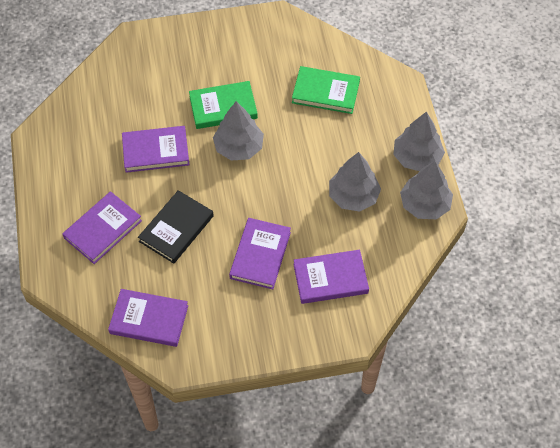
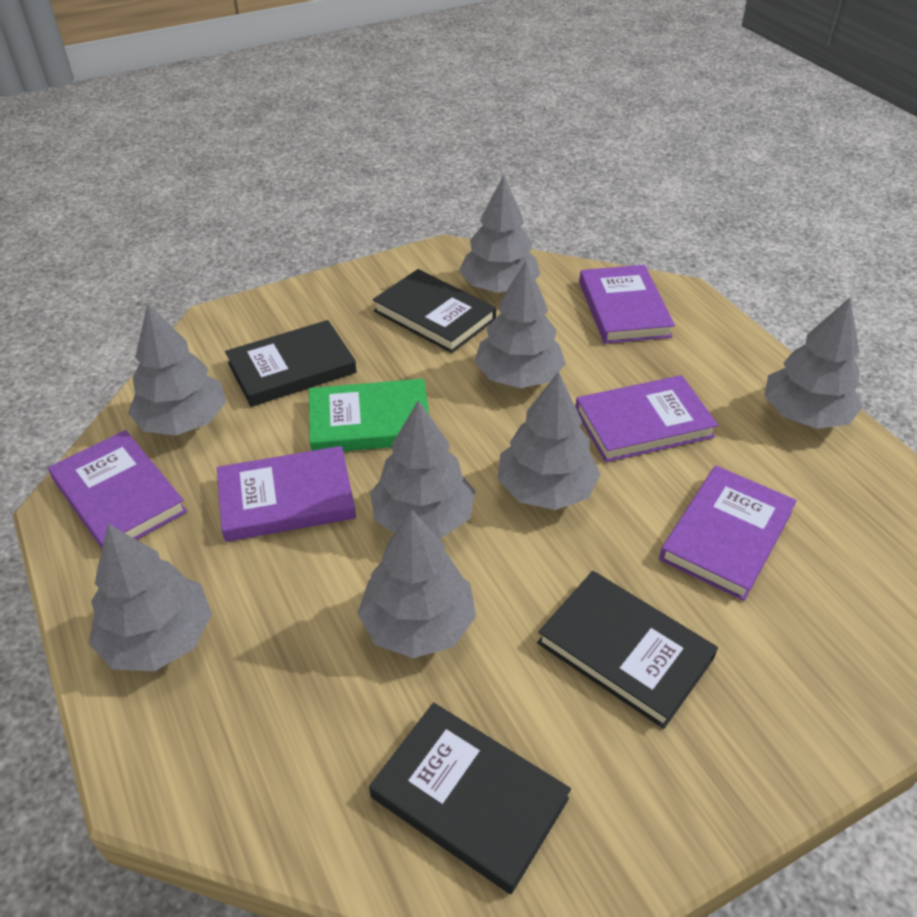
black book: 1 -> 4
green book: 2 -> 1
grey tree: 4 -> 8

